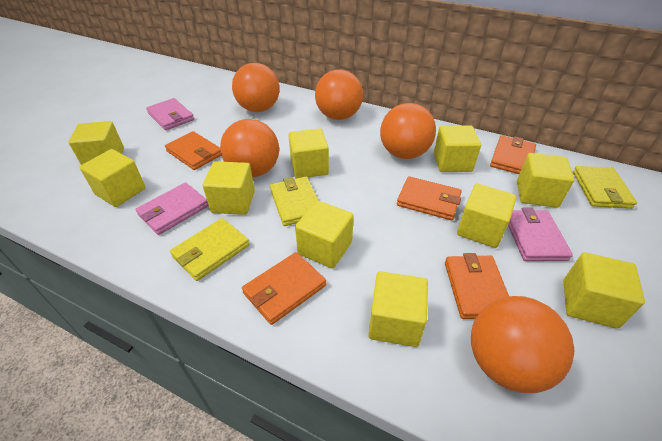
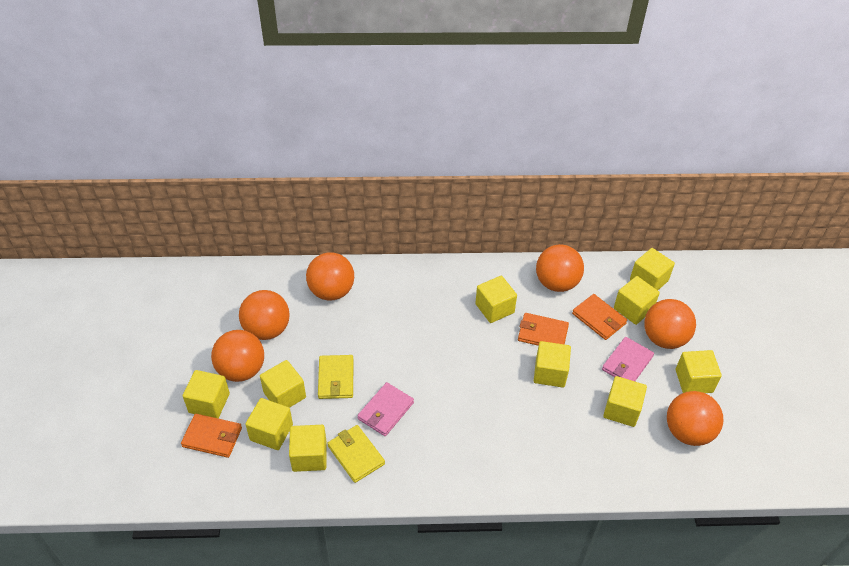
orange ball: 5 -> 6
orange wallet: 5 -> 3
pink wallet: 3 -> 2
yellow wallet: 3 -> 2

